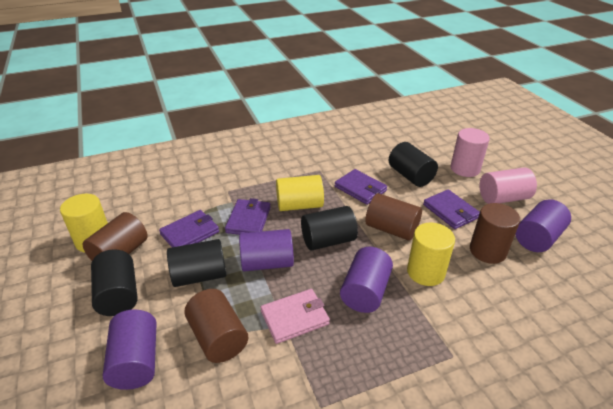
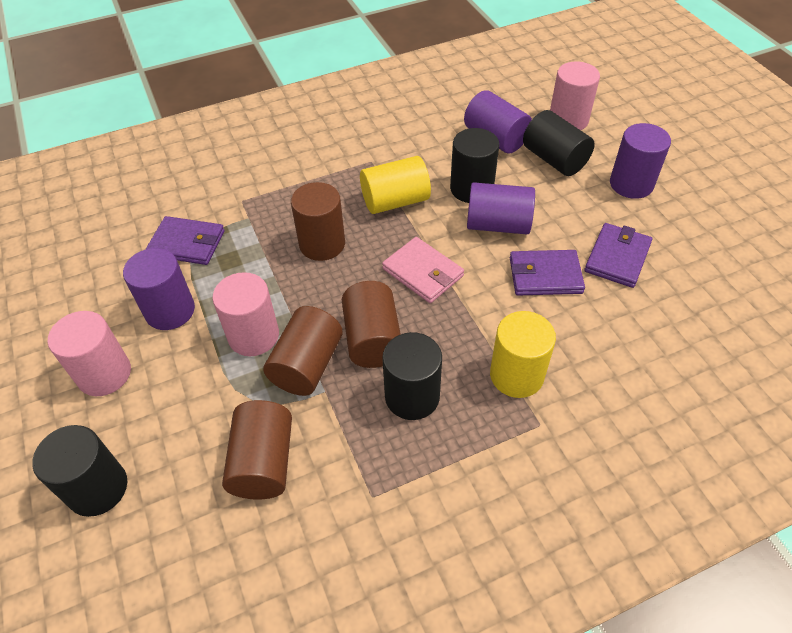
pink cylinder: 2 -> 3
purple wallet: 4 -> 3
yellow cylinder: 3 -> 2

